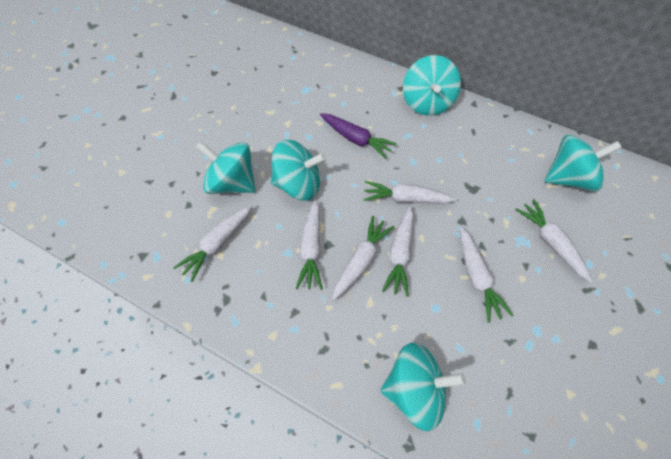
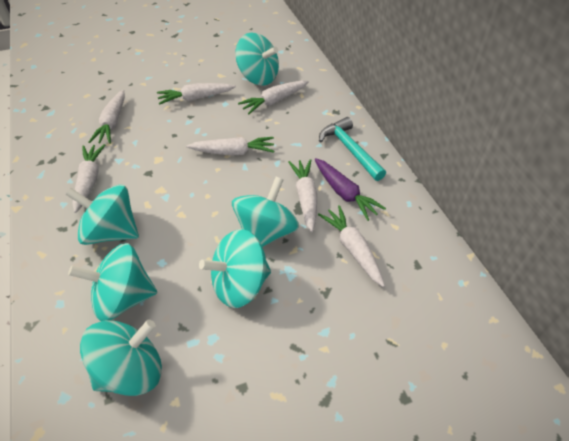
turquoise hammer: 0 -> 1
turquoise spinning top: 5 -> 6

